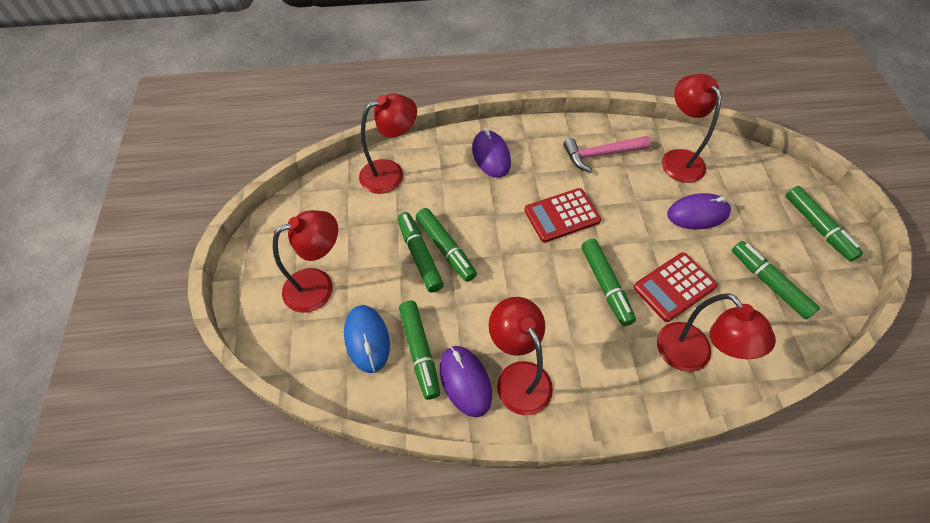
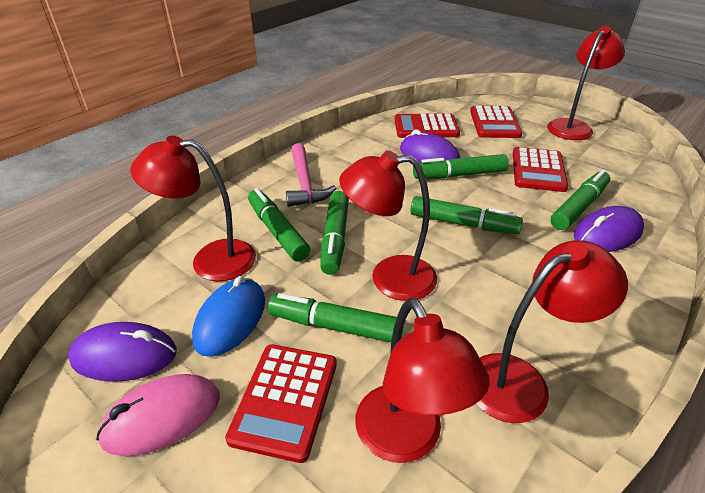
pink mouse: 0 -> 1
red calculator: 2 -> 4

